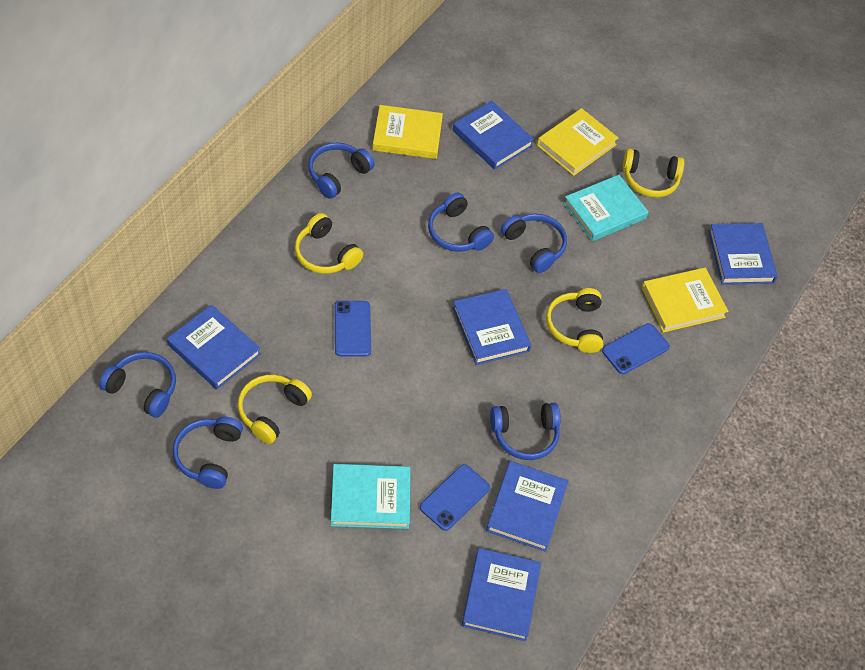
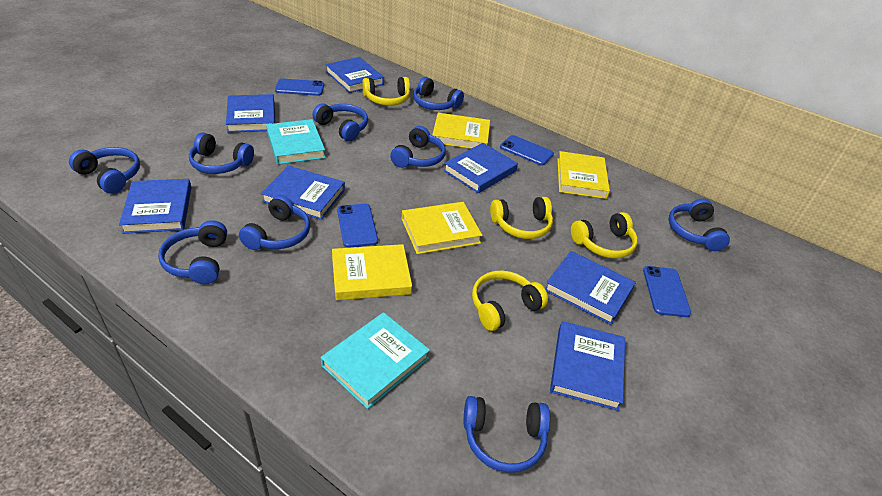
blue book: 6 -> 7
blue headphones: 6 -> 9
blue phone: 3 -> 4
yellow book: 3 -> 4

